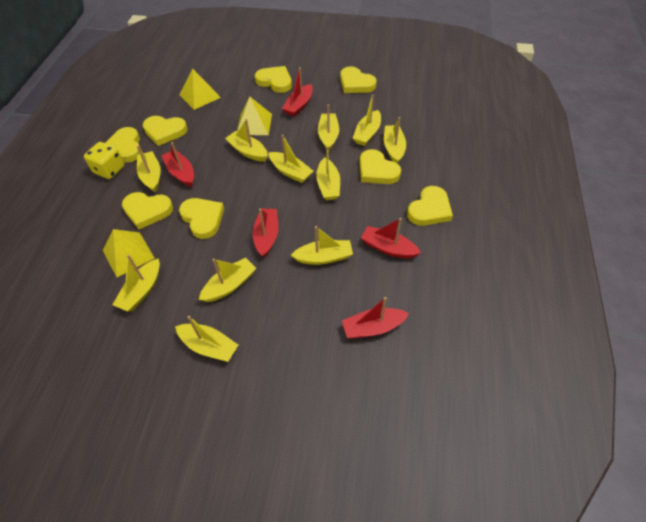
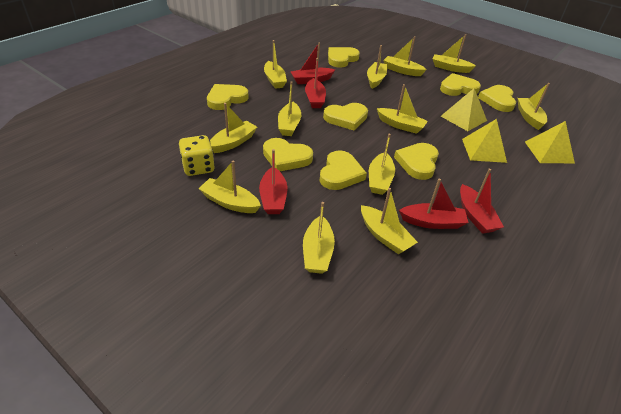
yellow boat: 11 -> 12

